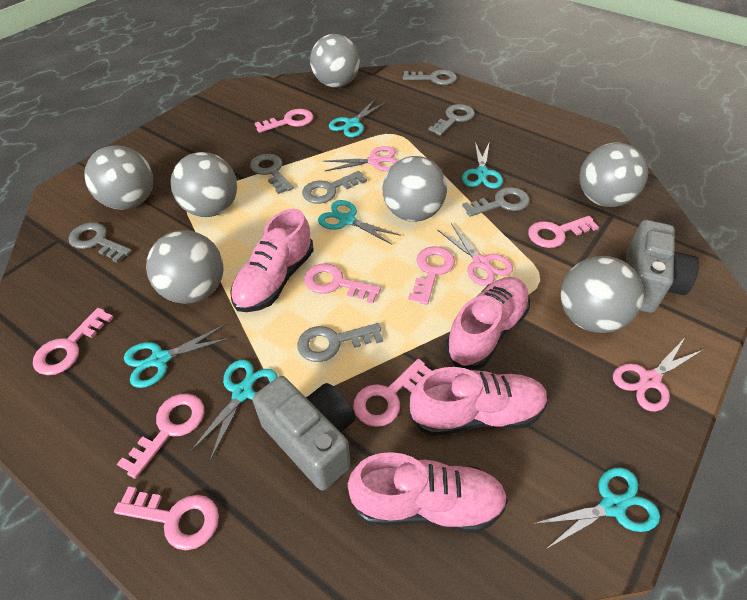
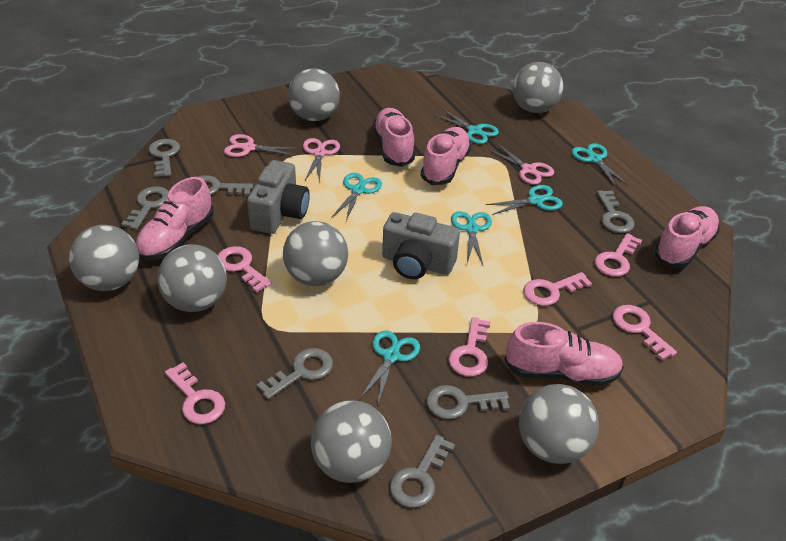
pink key: 8 -> 6
pink shoe: 4 -> 5

